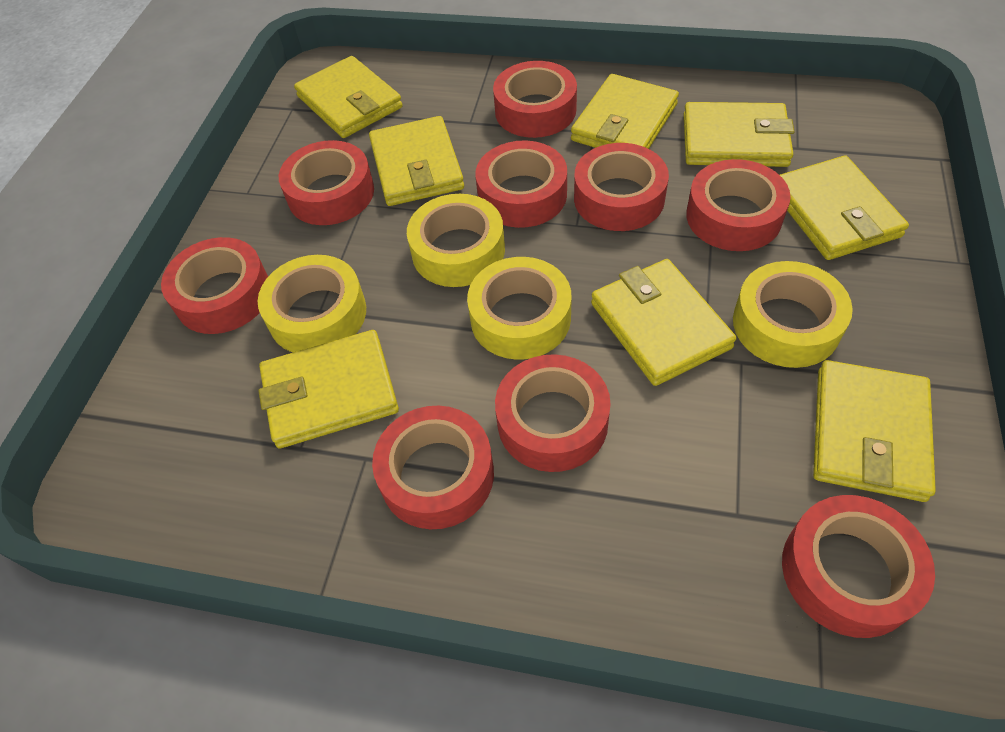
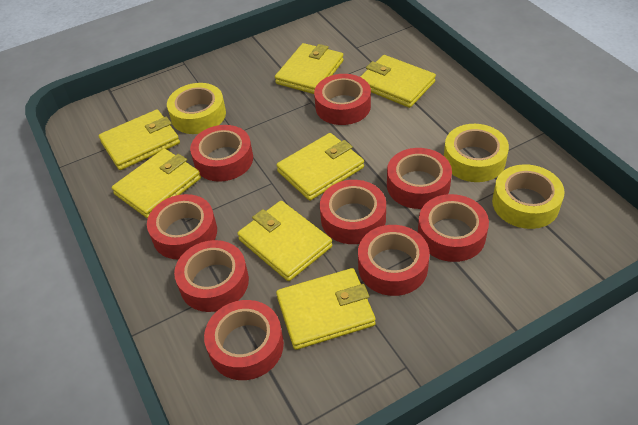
yellow tape: 4 -> 3
yellow wallet: 8 -> 7

